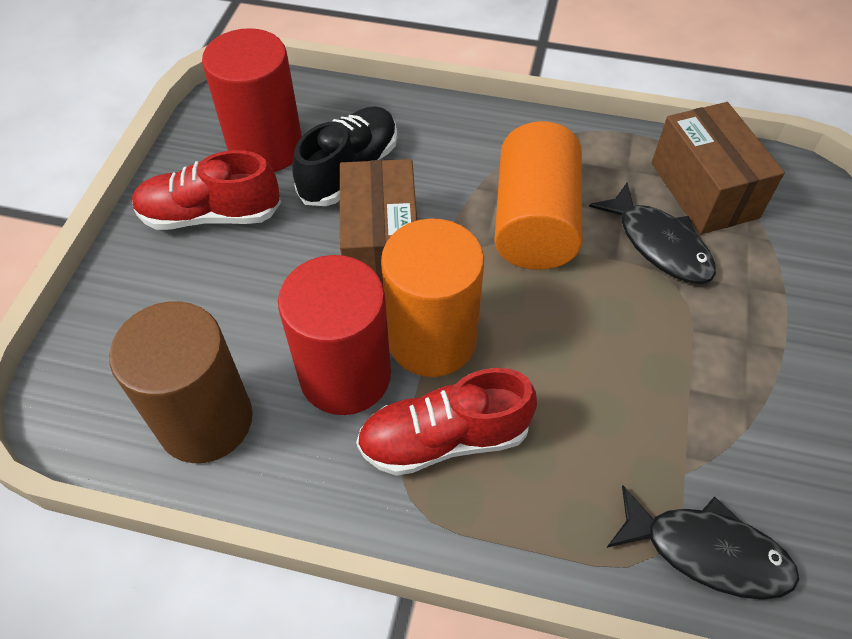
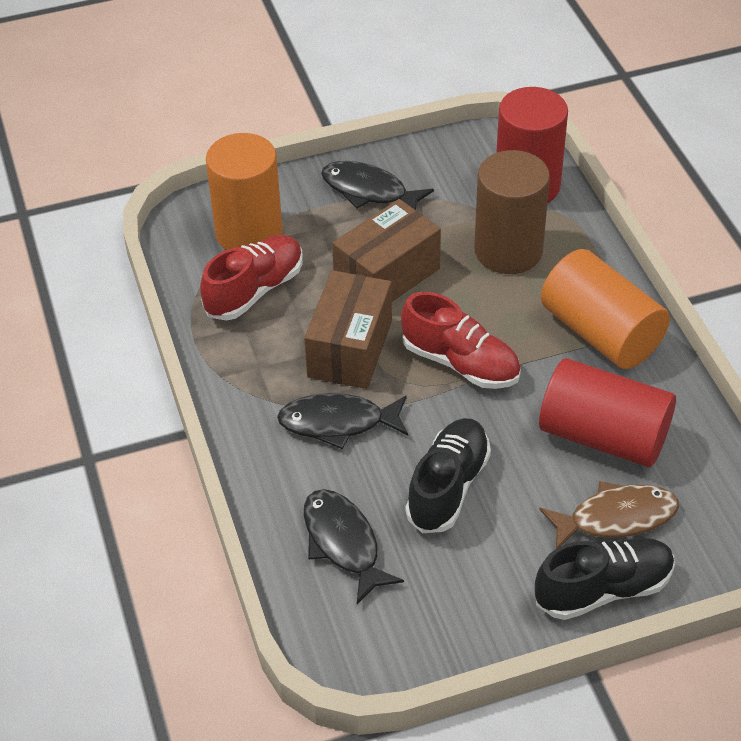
black fish: 2 -> 3
black shoe: 1 -> 2
brown fish: 0 -> 1

